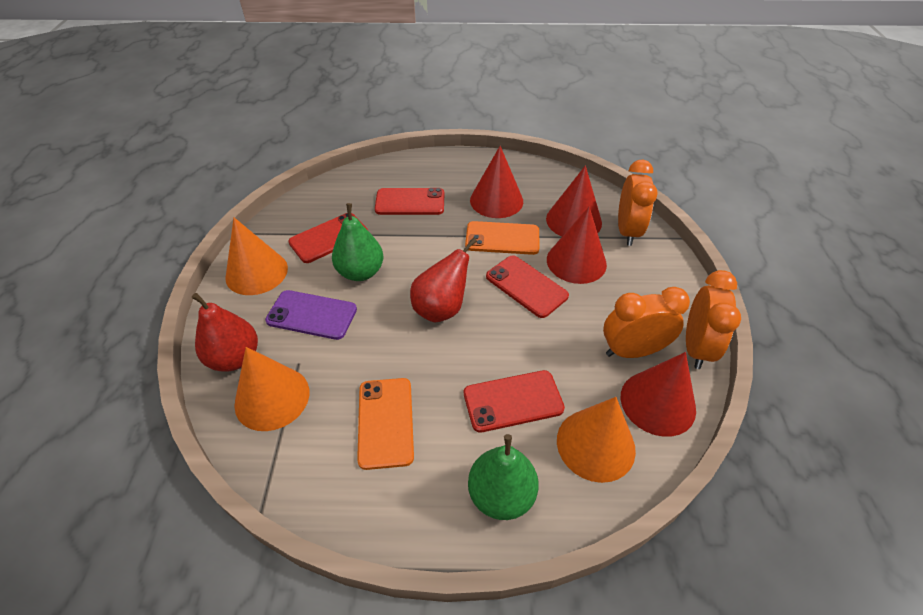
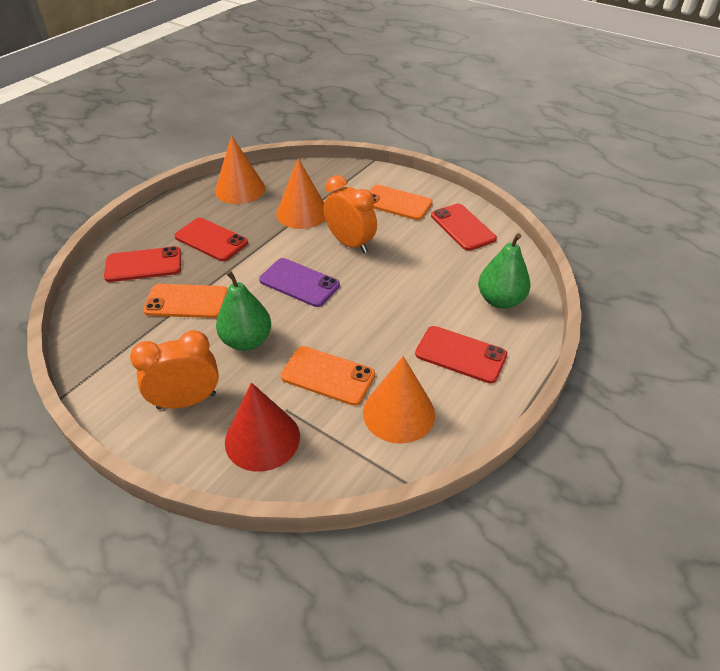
orange clock: 3 -> 2
orange phone: 2 -> 3
red cone: 4 -> 1
red pear: 2 -> 0

